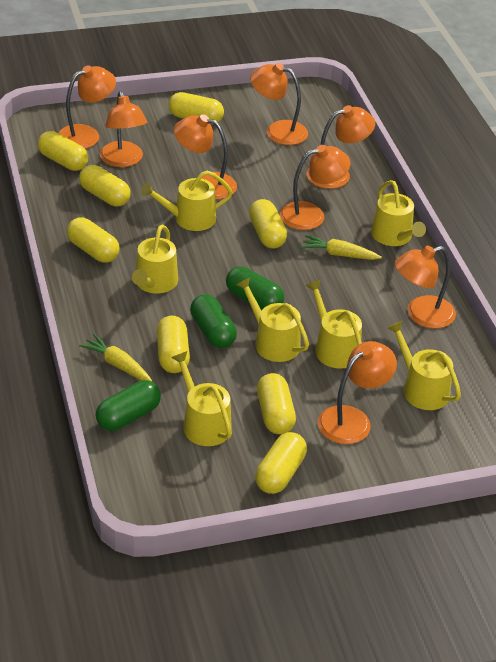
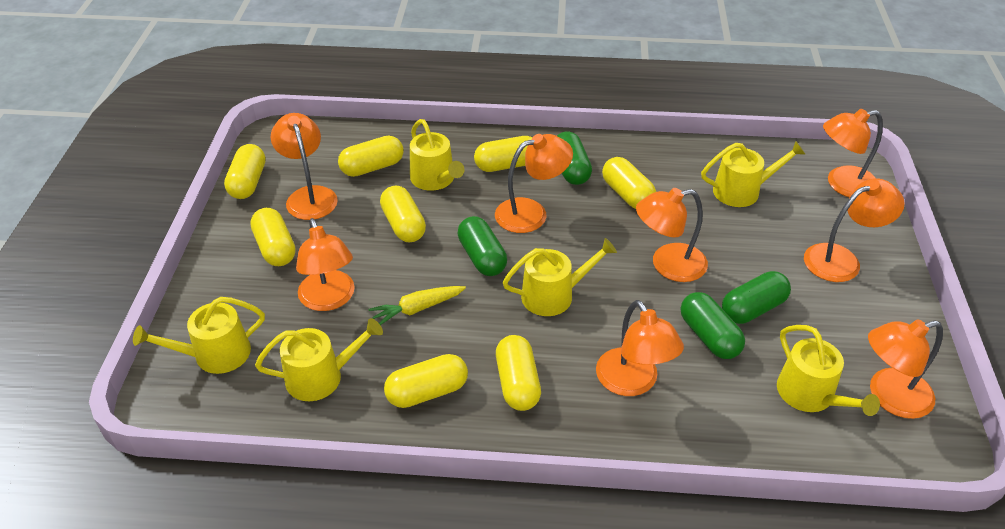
green capsule: 3 -> 4
yellow carrot: 2 -> 1
yellow watering can: 7 -> 6

